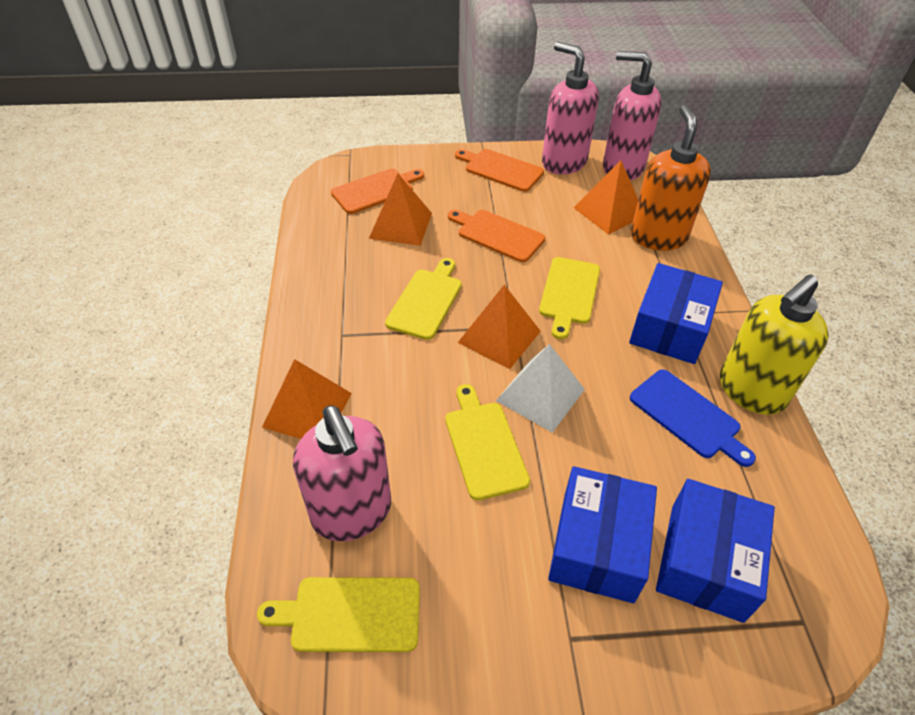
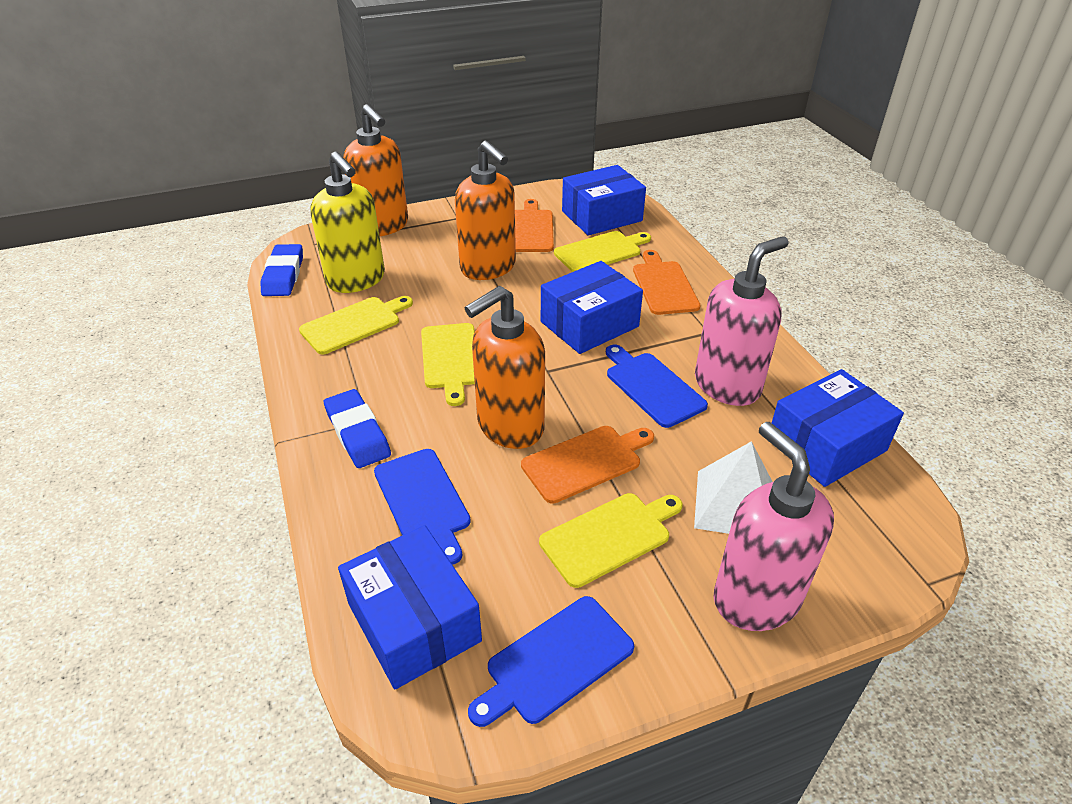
blue box: 3 -> 4
blue cutting board: 1 -> 3
blue eraser: 0 -> 2
orange pyramid: 4 -> 0
orange soap dispenser: 1 -> 3
pink soap dispenser: 3 -> 2

